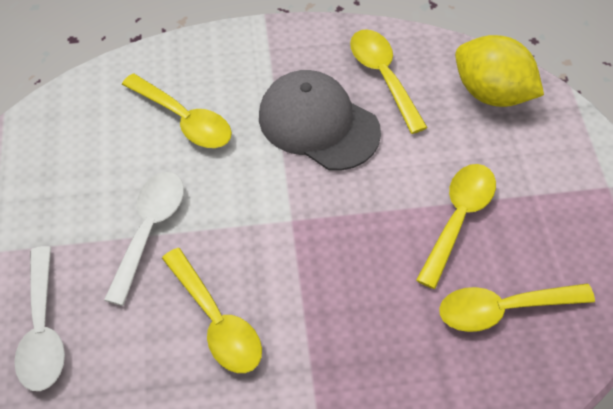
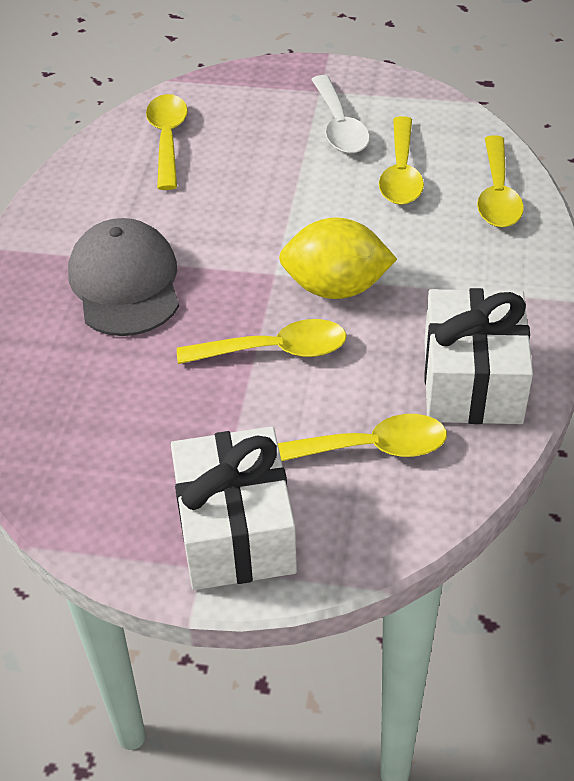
white gift: 0 -> 2
white spoon: 2 -> 1

